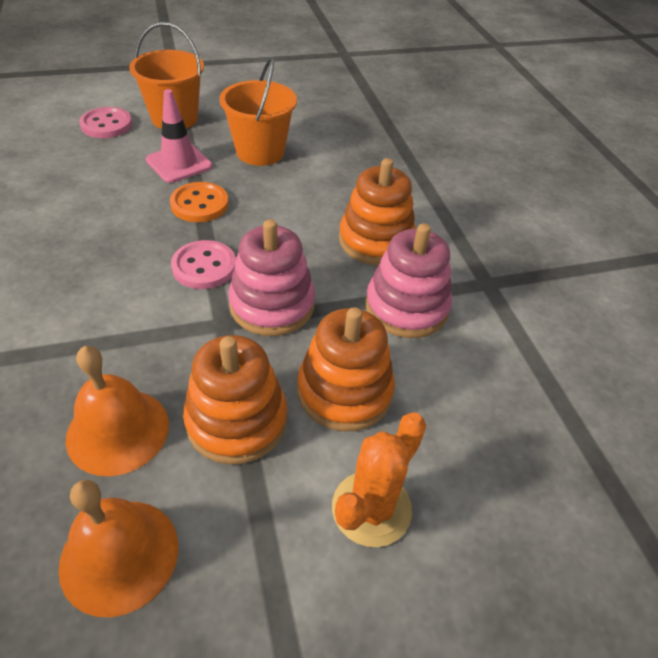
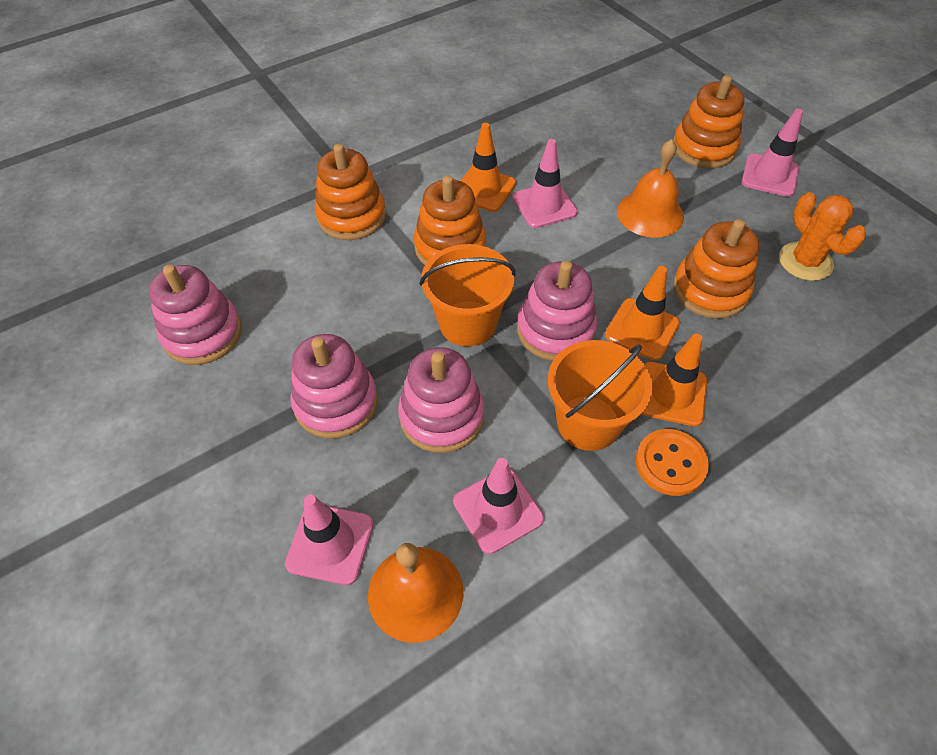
orange stacking toy: 3 -> 4
orange traffic cone: 0 -> 3
pink button: 2 -> 0
pink stacking toy: 2 -> 4
pink traffic cone: 1 -> 4

